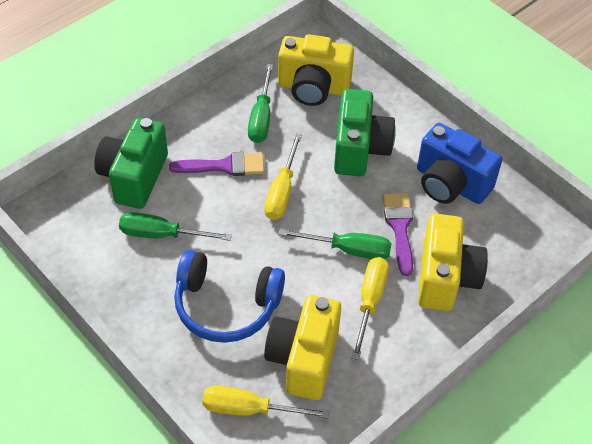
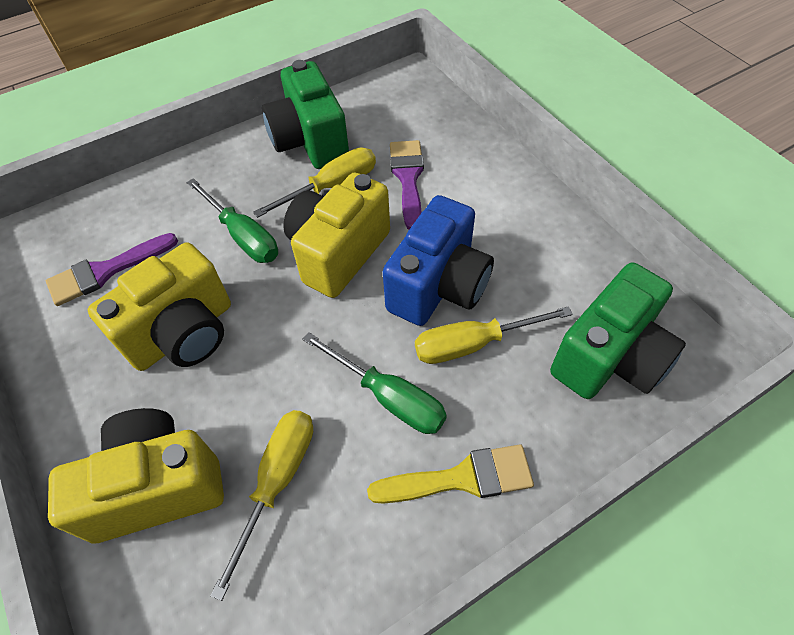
blue headphones: 1 -> 0
green screwdriver: 3 -> 2
yellow brush: 0 -> 1

